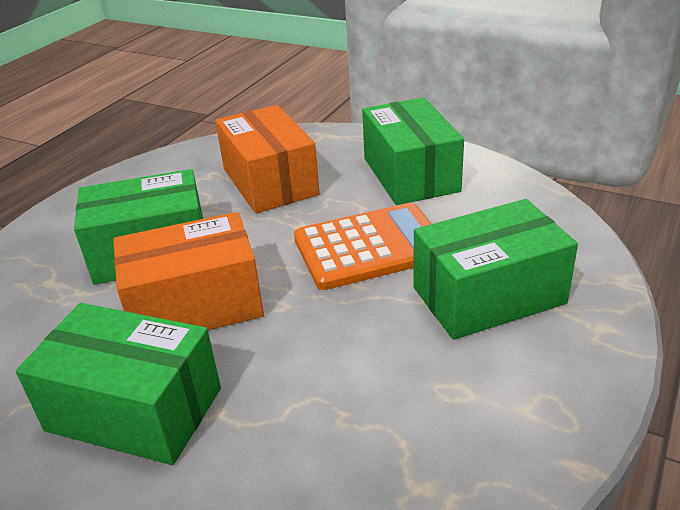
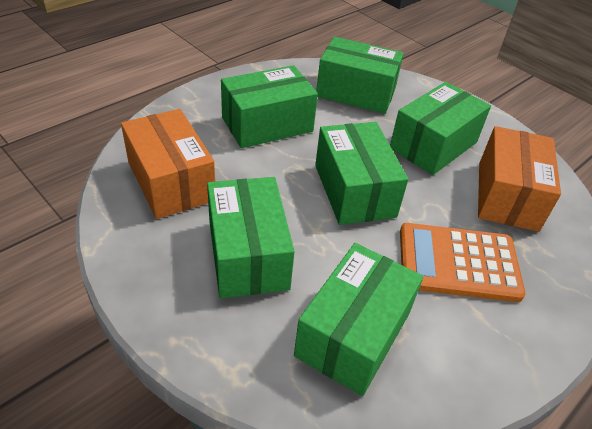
green box: 4 -> 6

